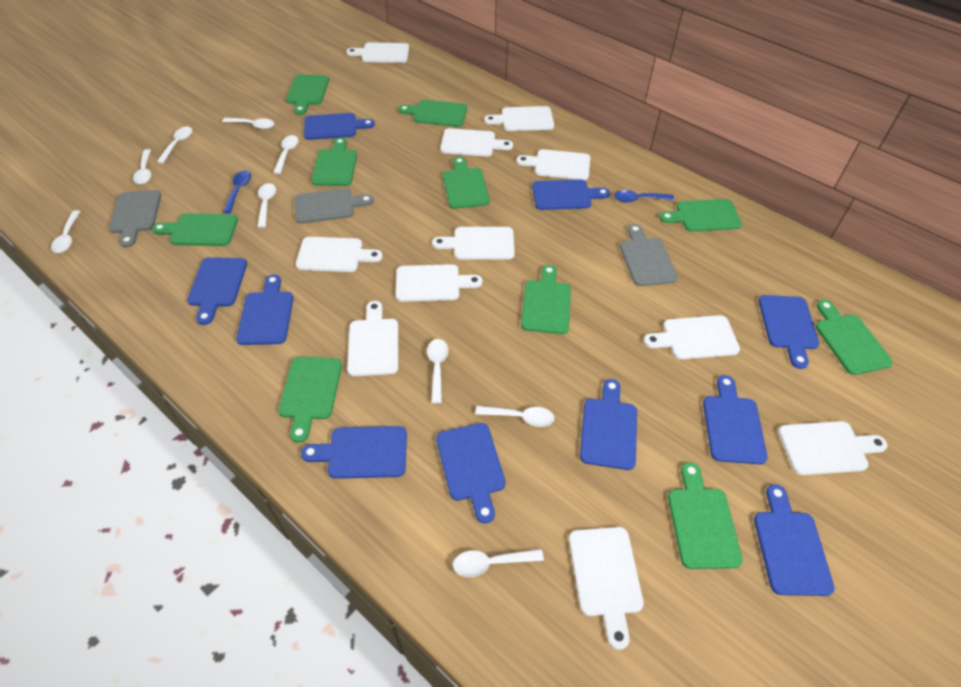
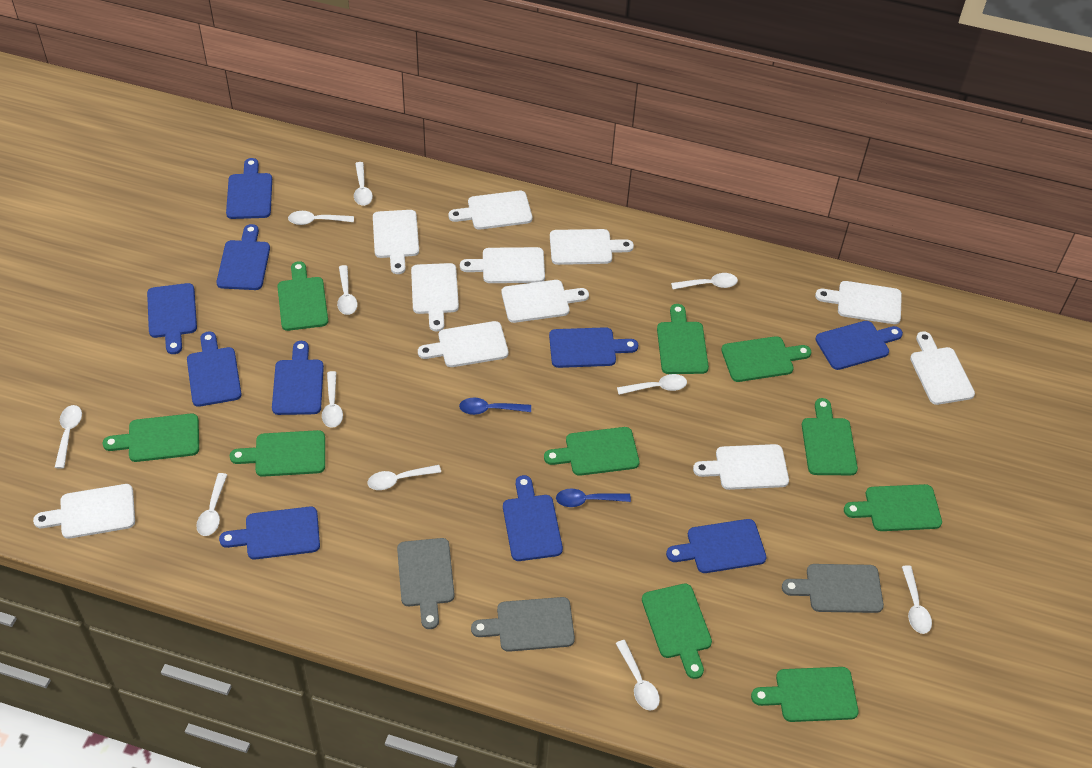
white spoon: 9 -> 11

